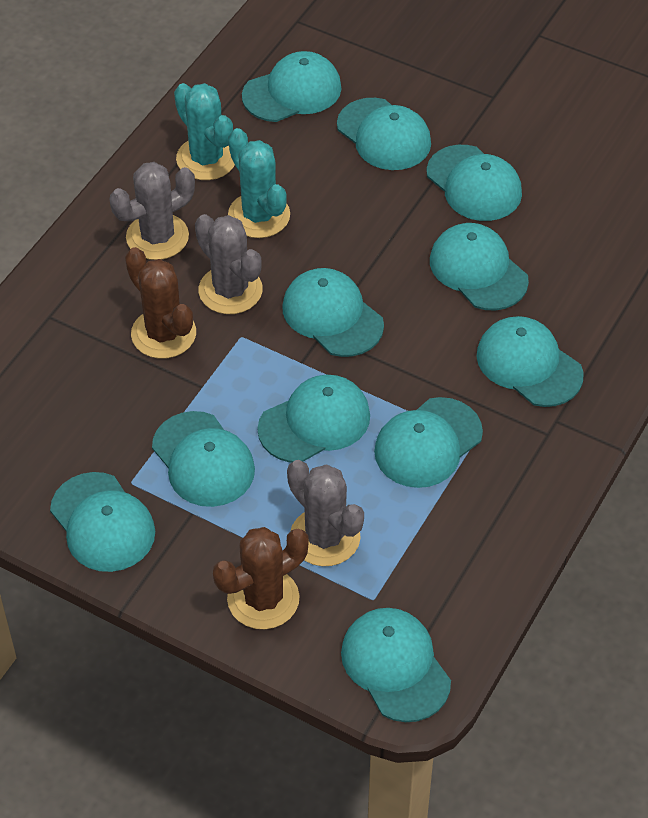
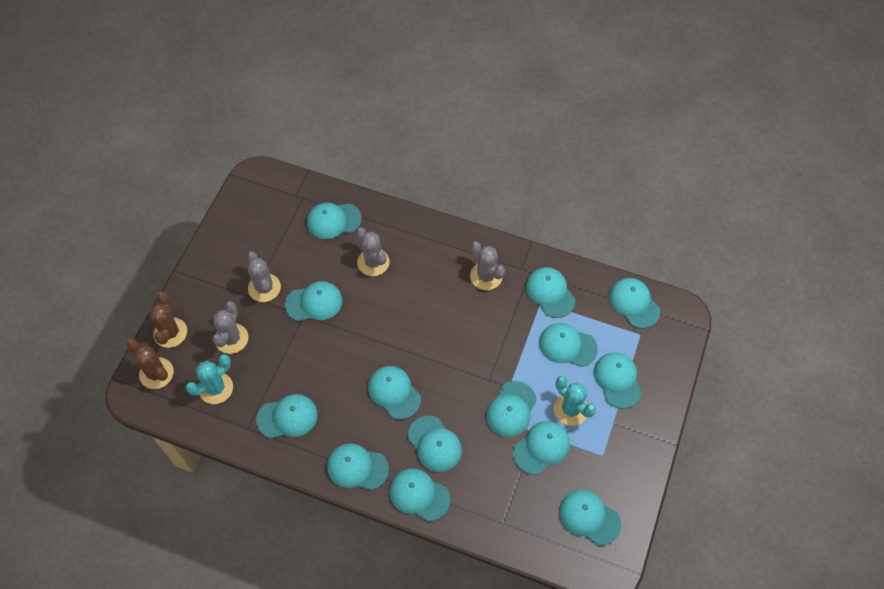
grey cactus: 3 -> 4
turquoise cap: 11 -> 14

